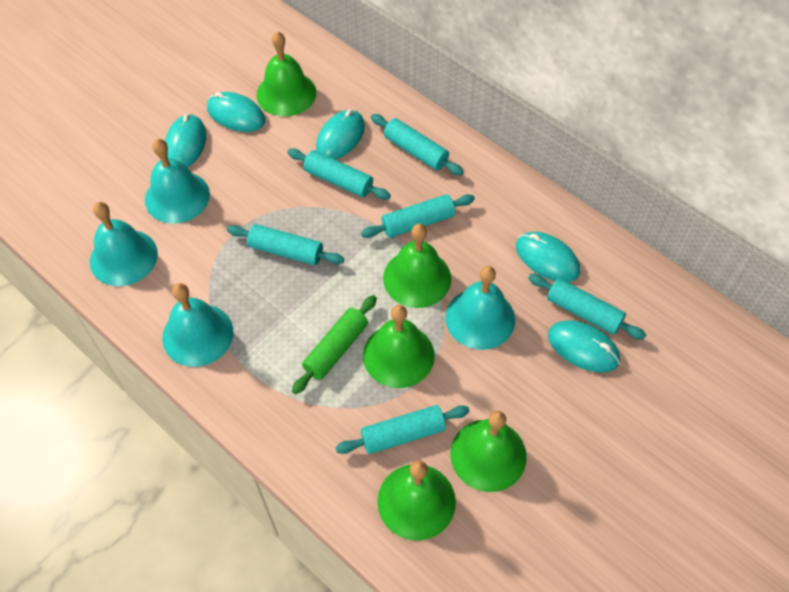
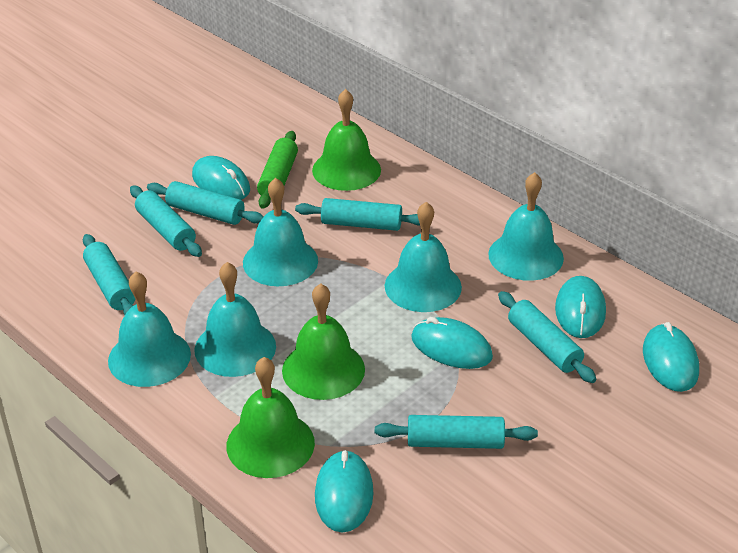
green bell: 5 -> 3
turquoise bell: 4 -> 5

